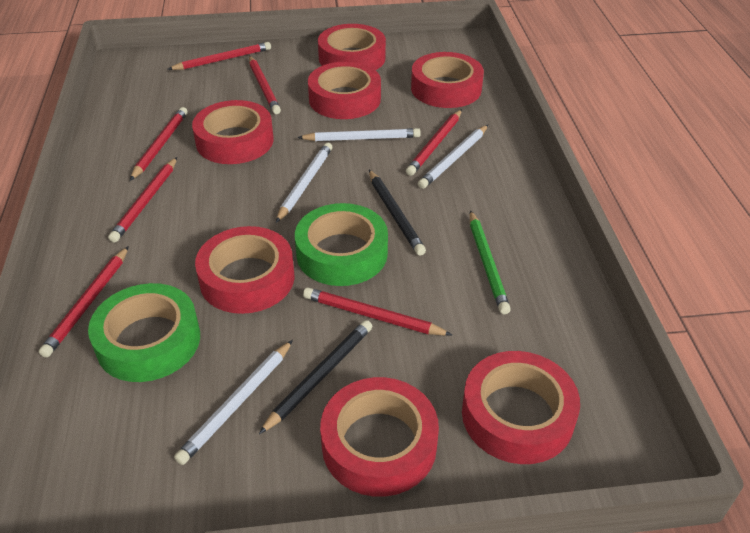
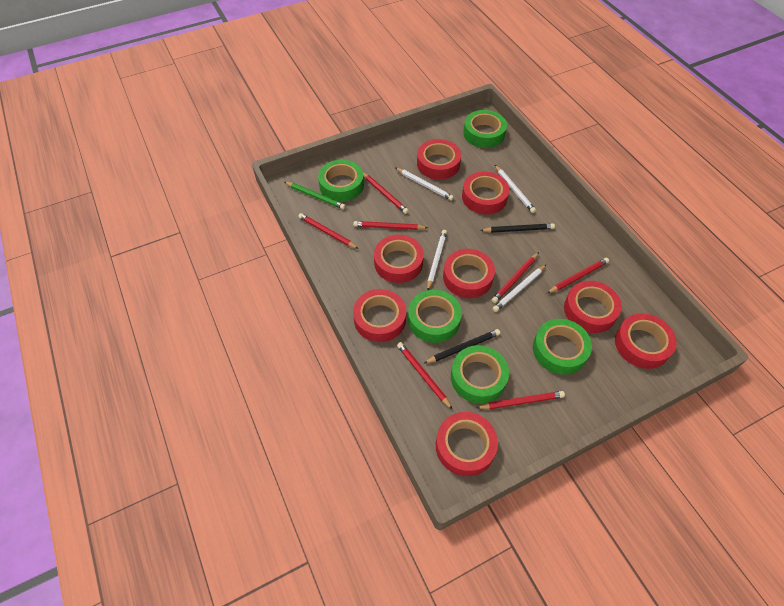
green tape: 2 -> 5
red tape: 7 -> 8

